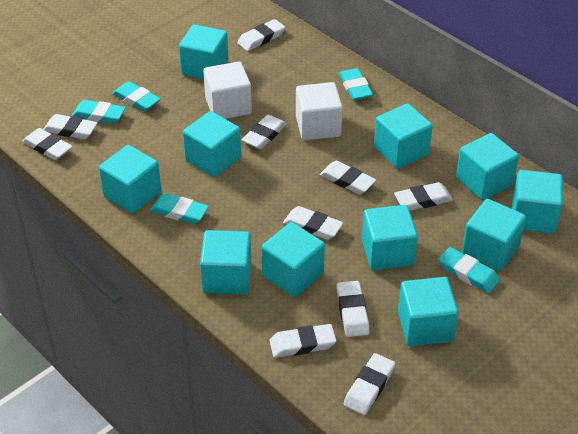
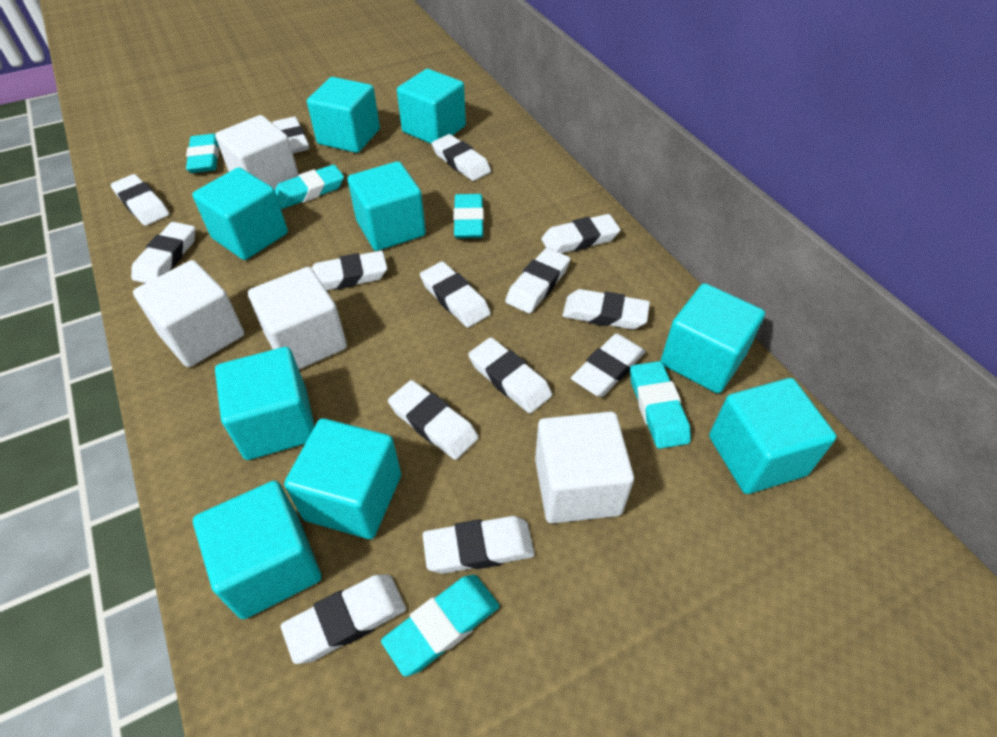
turquoise cube: 11 -> 9
white cube: 2 -> 4
white eraser: 10 -> 14

